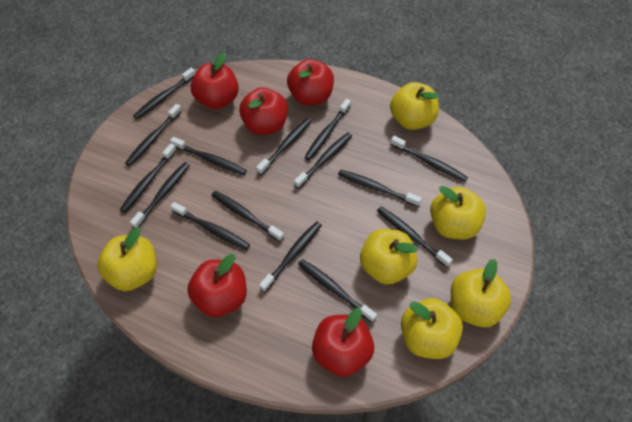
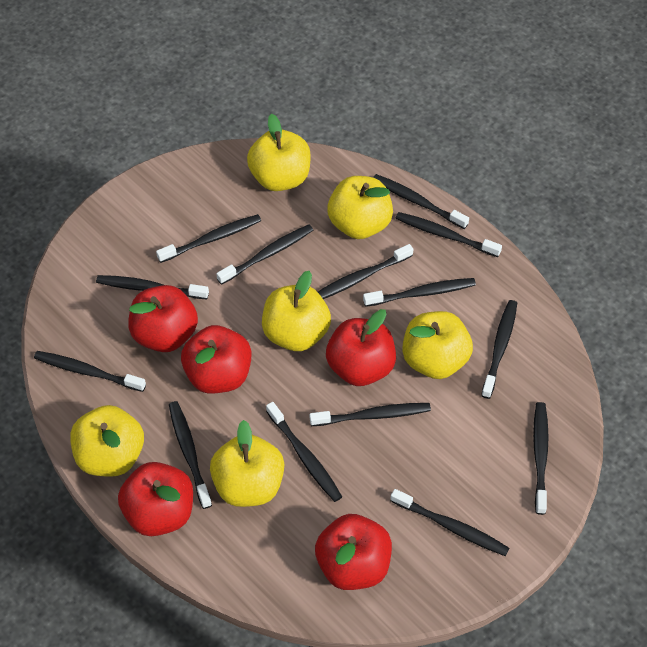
black toothbrush: 15 -> 14

